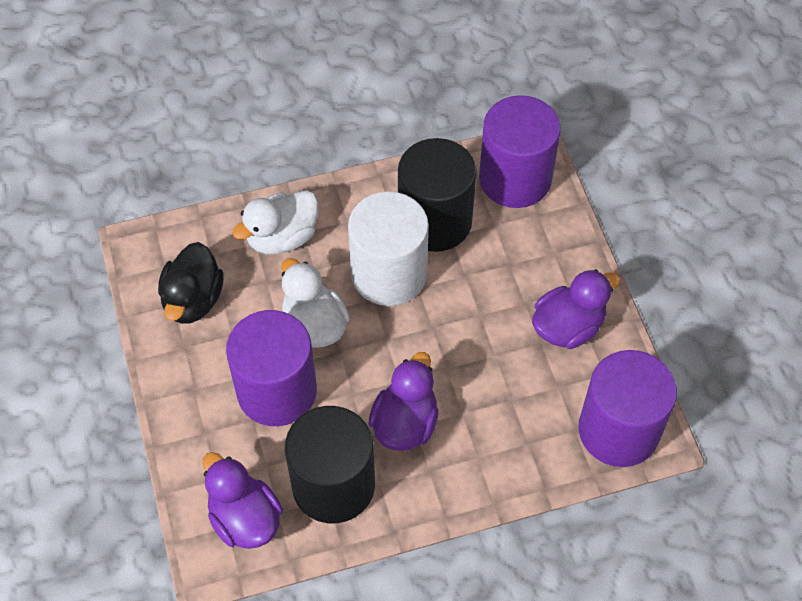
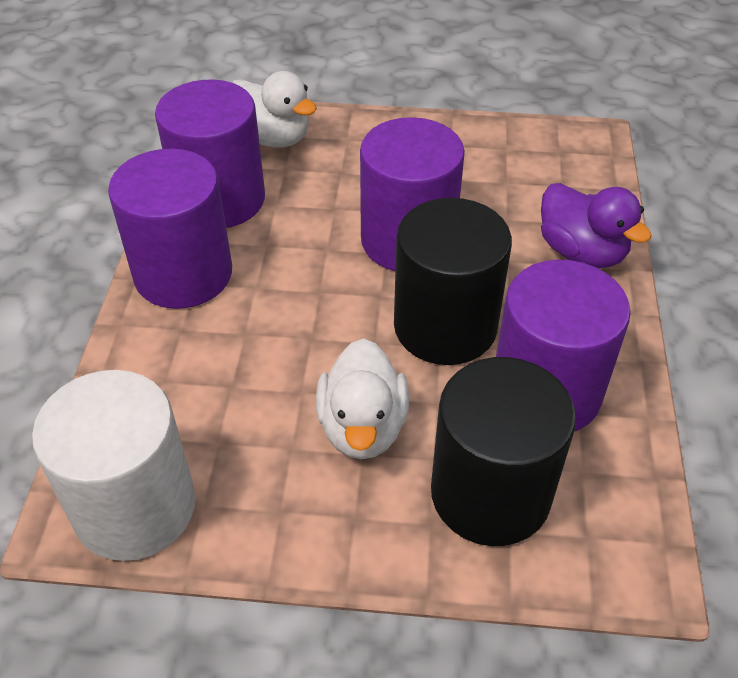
black duck: 1 -> 0
purple cylinder: 3 -> 4
purple duck: 3 -> 1

